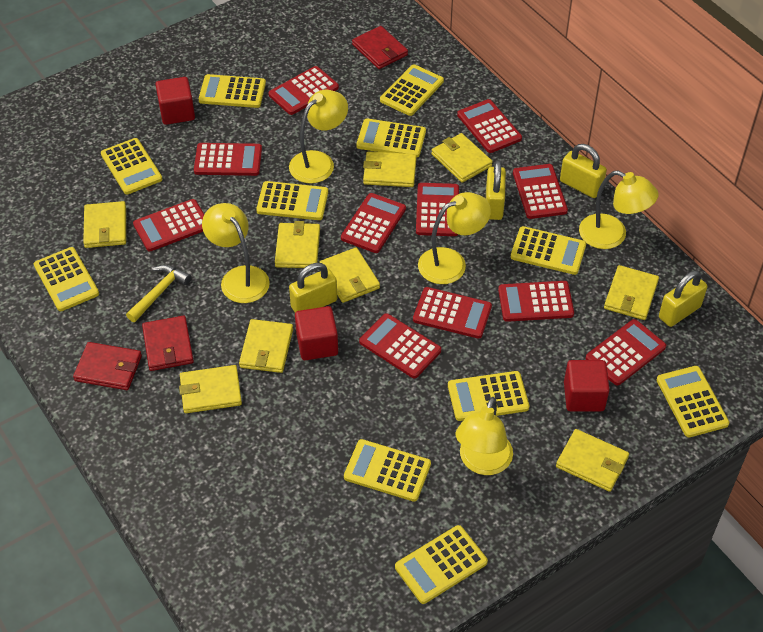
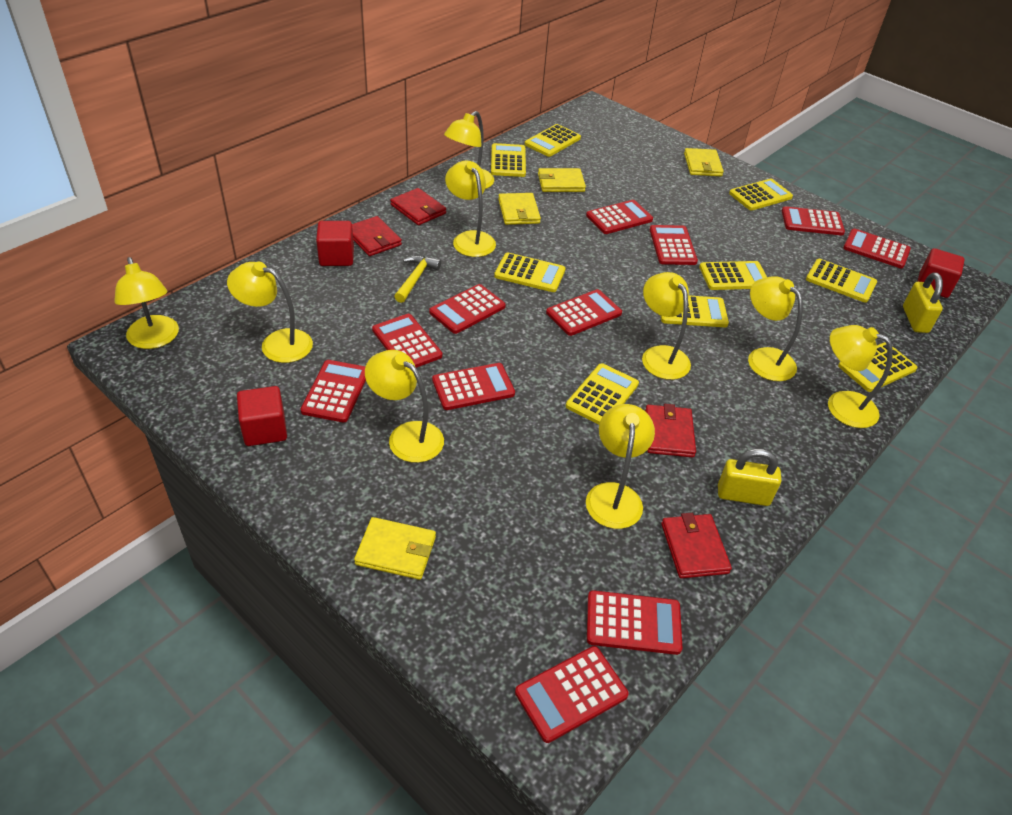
red wallet: 3 -> 4
yellow calculator: 11 -> 9
yellow lamp: 5 -> 9
yellow padlock: 4 -> 2
yellow wallet: 9 -> 4

